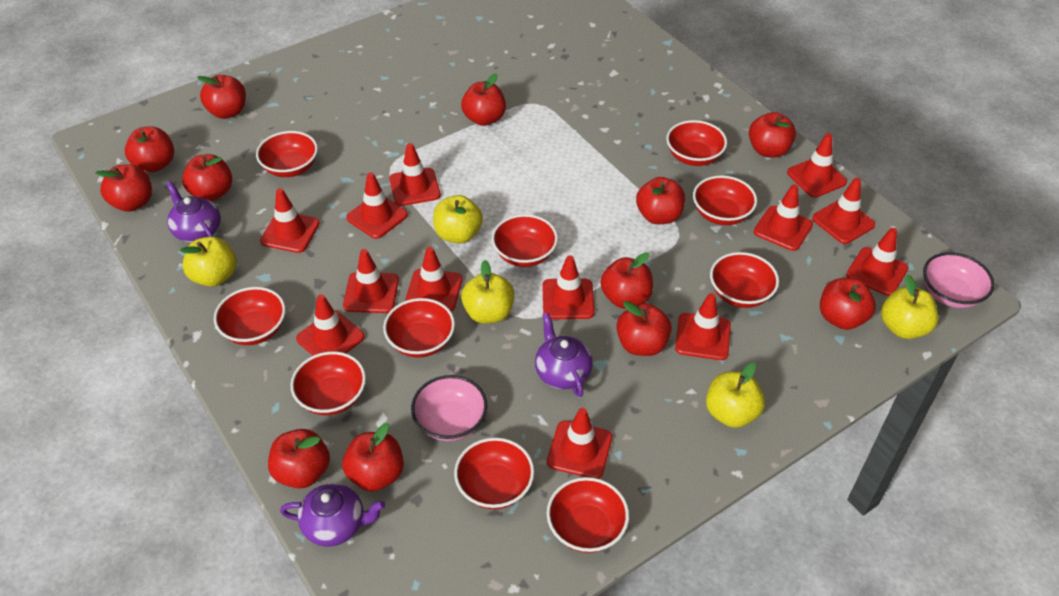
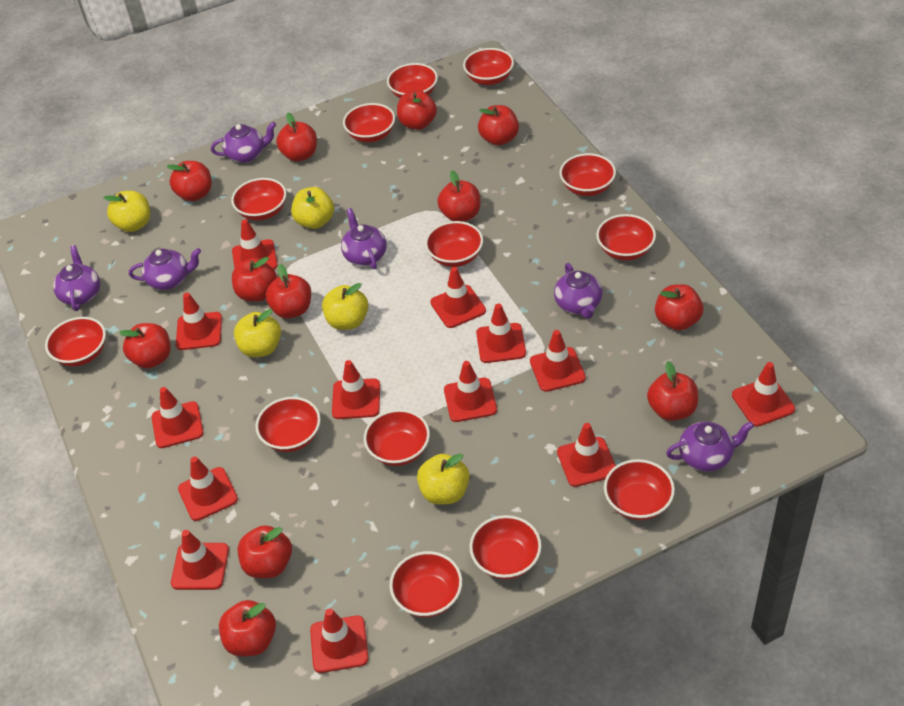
pink bowl: 2 -> 0
purple teapot: 3 -> 6
red bowl: 10 -> 13

